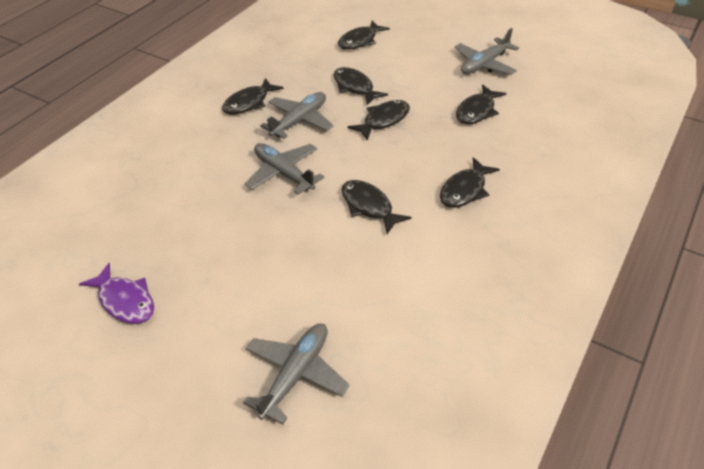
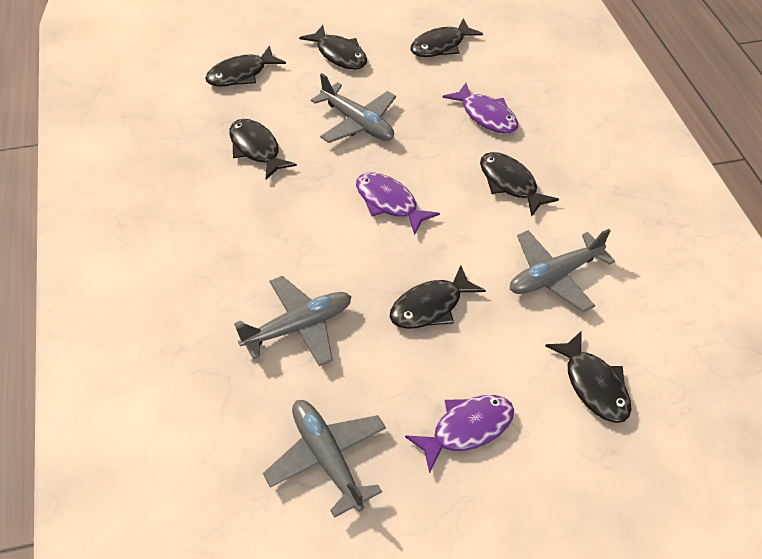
purple fish: 1 -> 3

